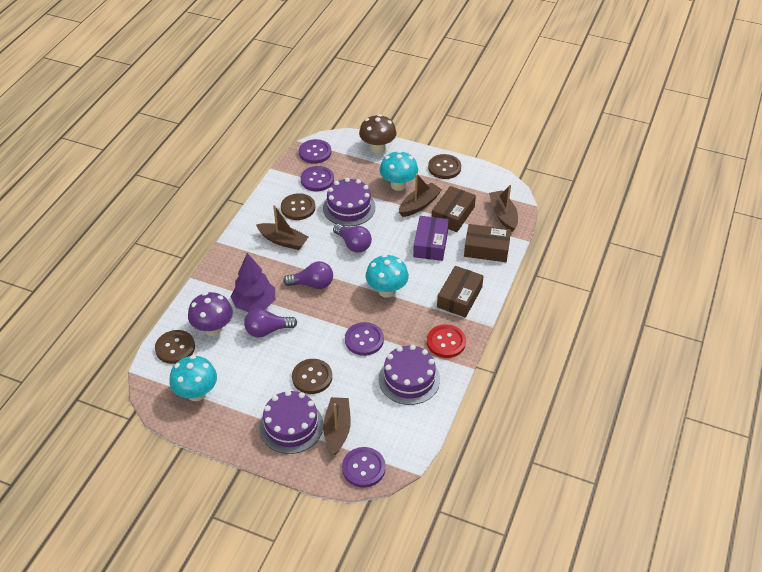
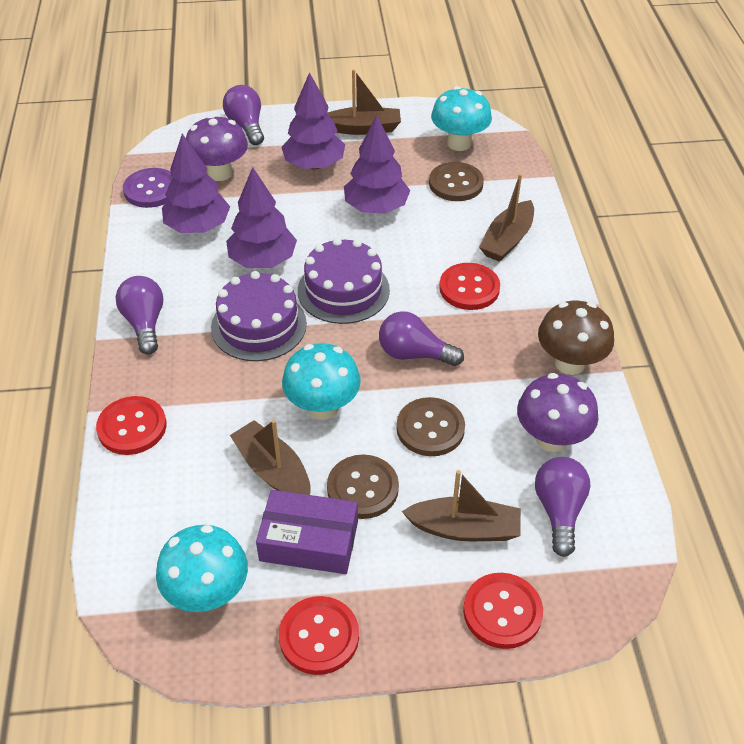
brown box: 3 -> 0
brown button: 4 -> 3
purple button: 4 -> 1
purple cake: 3 -> 2
purple light bulb: 3 -> 4
purple mushroom: 1 -> 2
purple tree: 1 -> 4
red button: 1 -> 4

